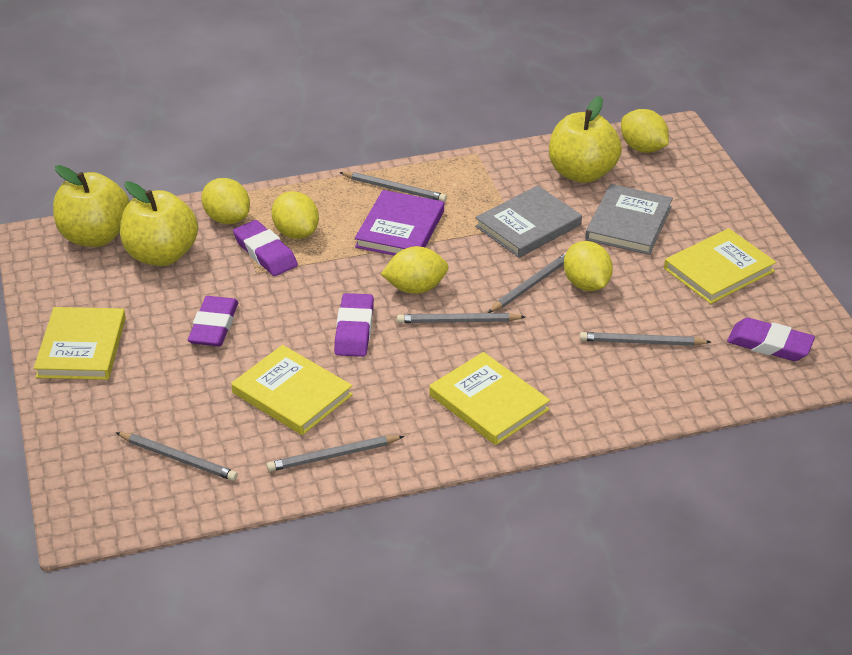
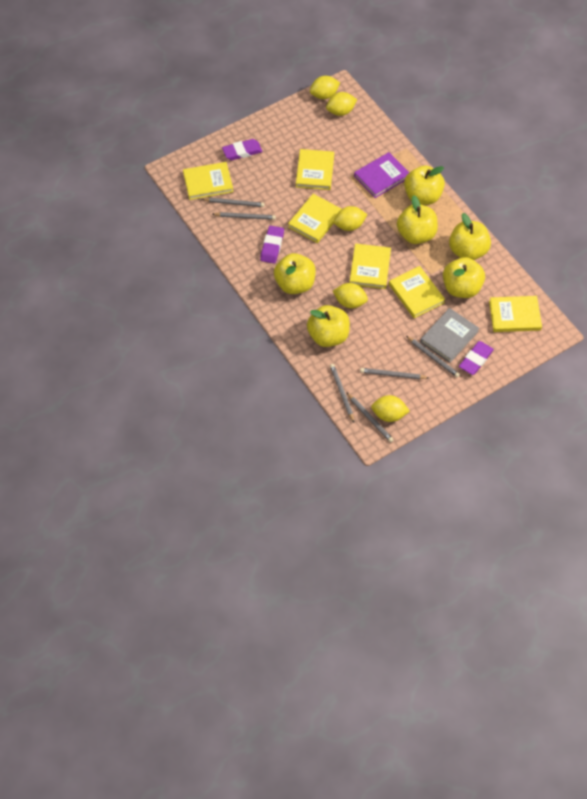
grey book: 2 -> 1
purple eraser: 4 -> 3
yellow apple: 3 -> 6
yellow book: 4 -> 6

